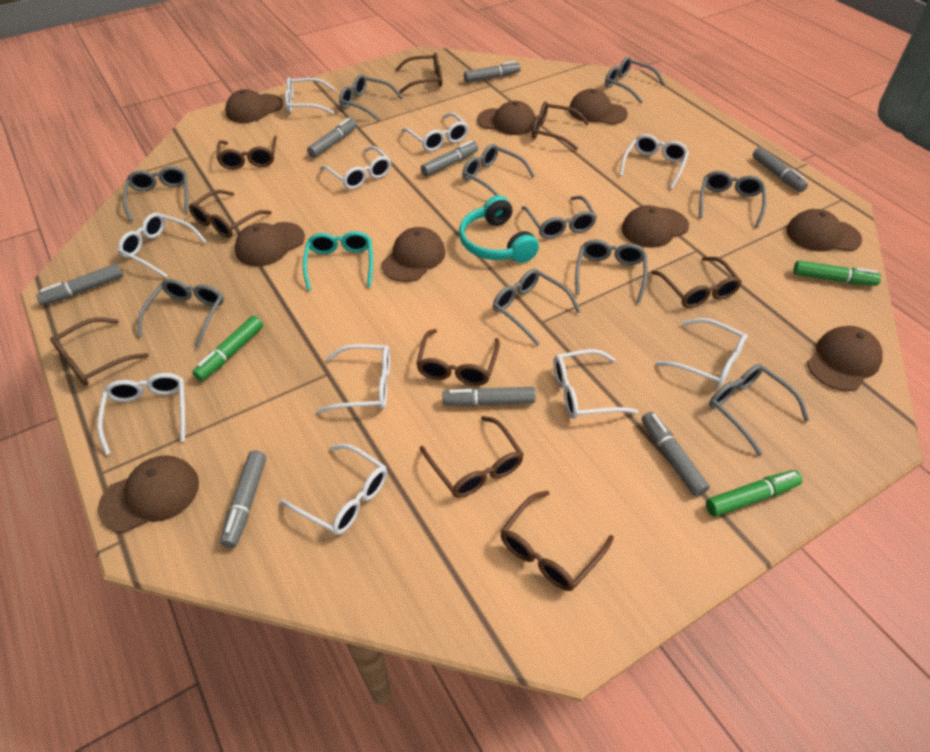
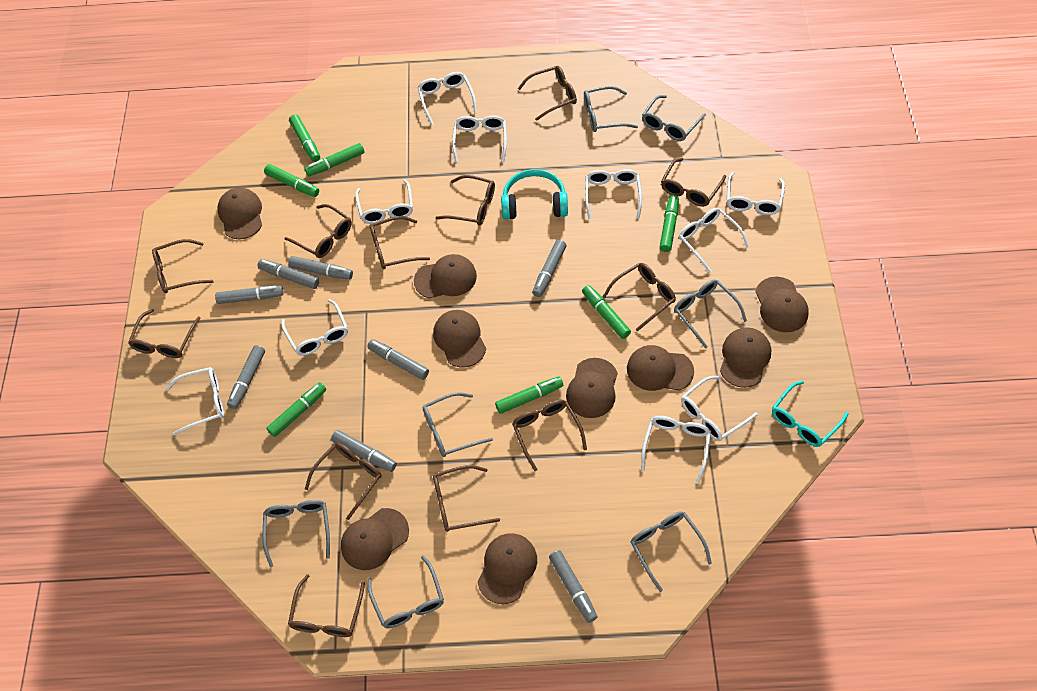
brown glasses: 9 -> 12
green marker: 3 -> 7
grey glasses: 10 -> 7

